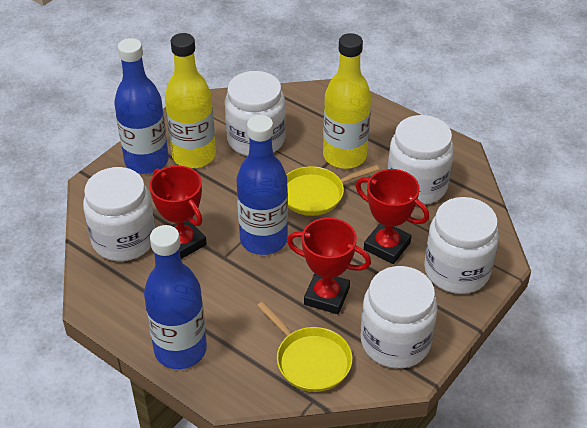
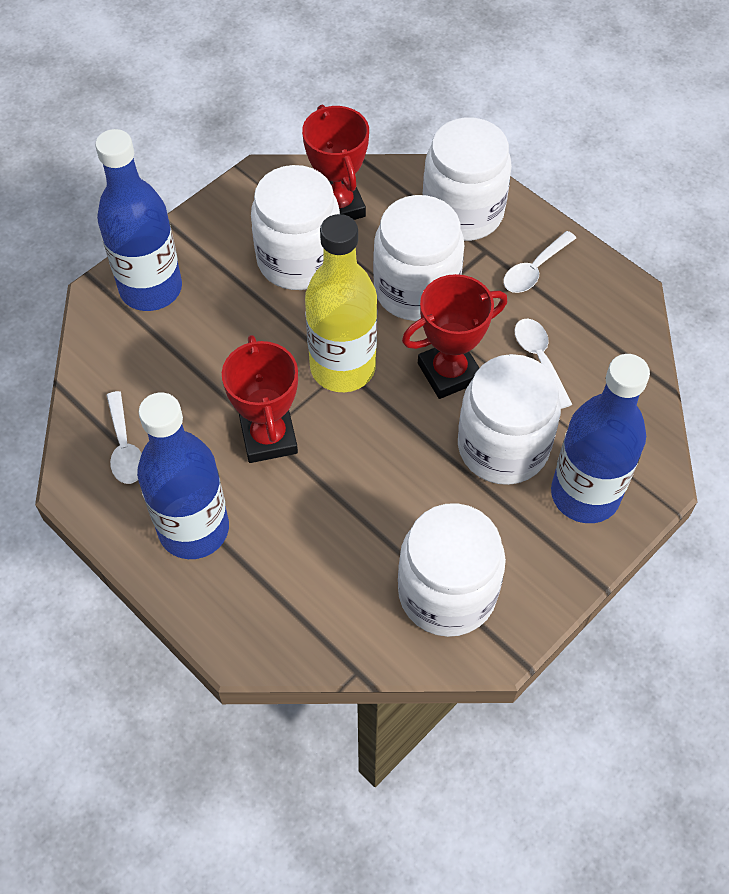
white spoon: 0 -> 3
yellow bottle: 2 -> 1
yellow pan: 2 -> 0

